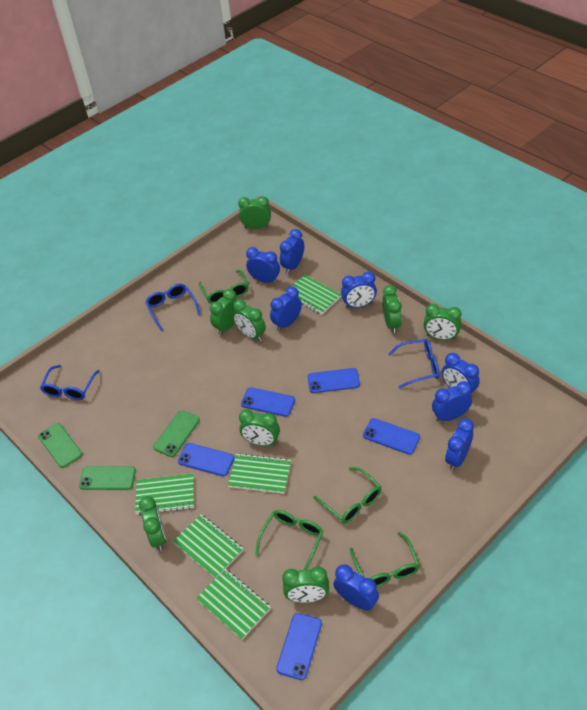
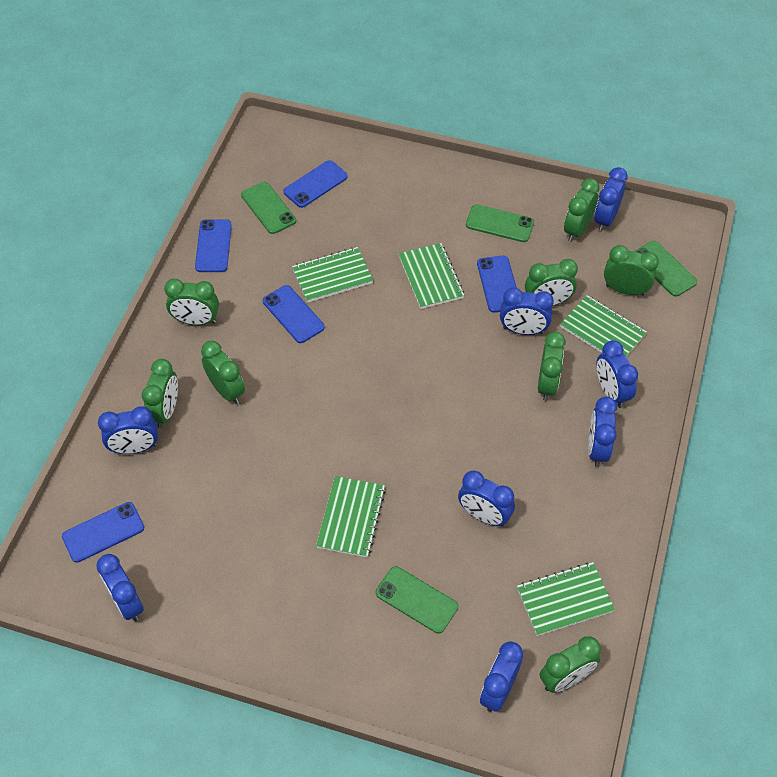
blue glasses: 3 -> 0
green glasses: 4 -> 0
green phone: 3 -> 4

